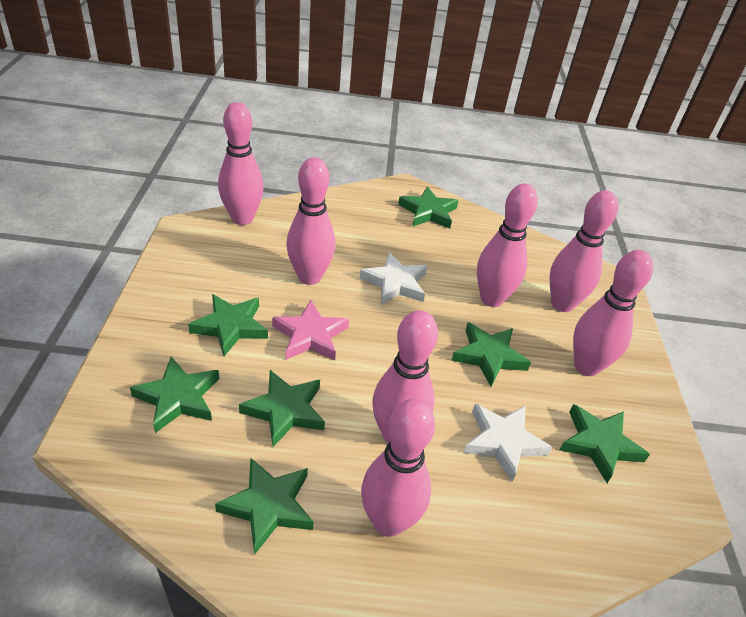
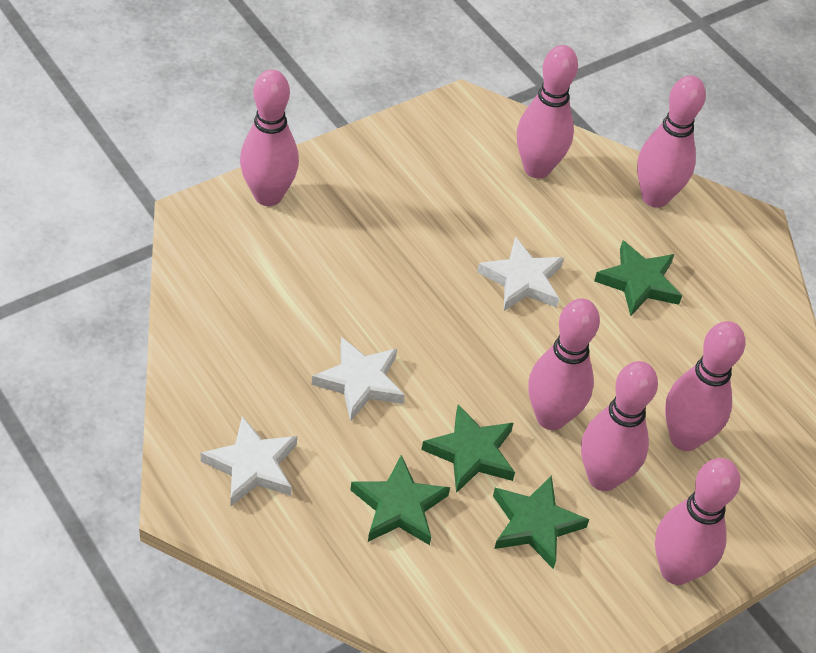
green star: 7 -> 4
pink star: 1 -> 0
white star: 2 -> 3

